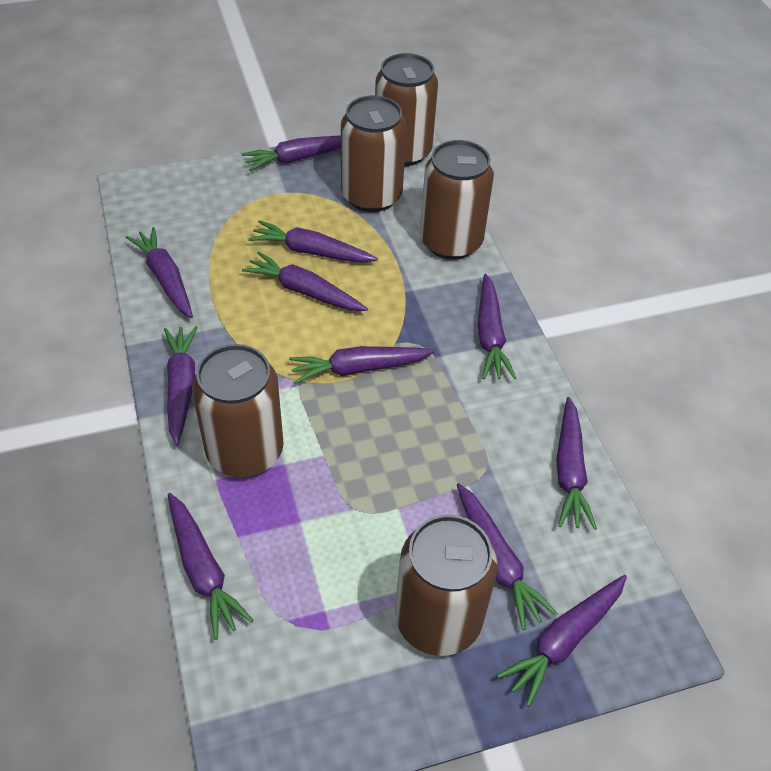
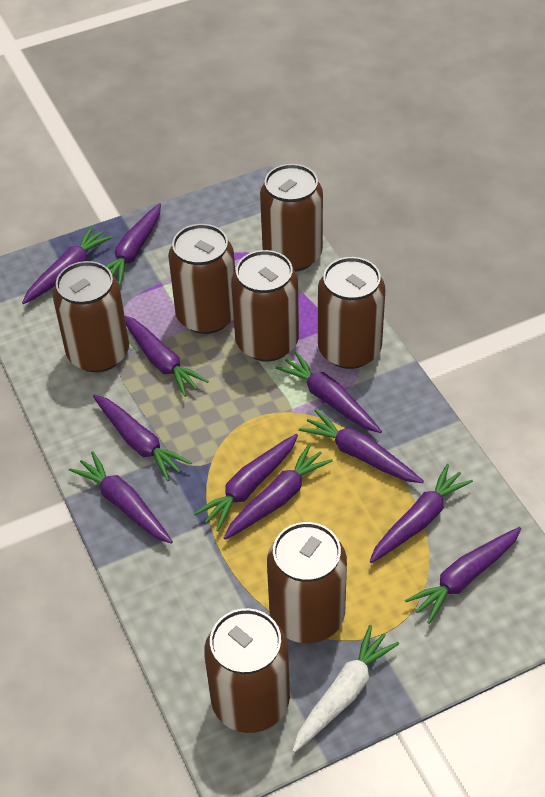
brown can: 5 -> 7
white carrot: 0 -> 1

